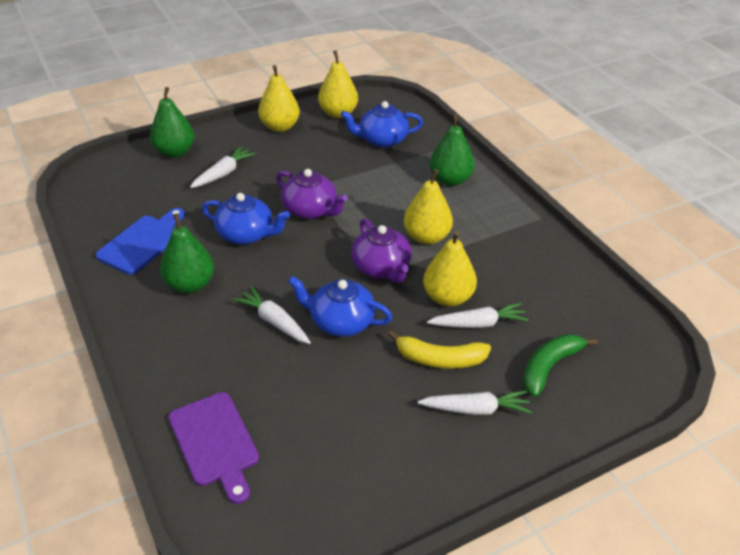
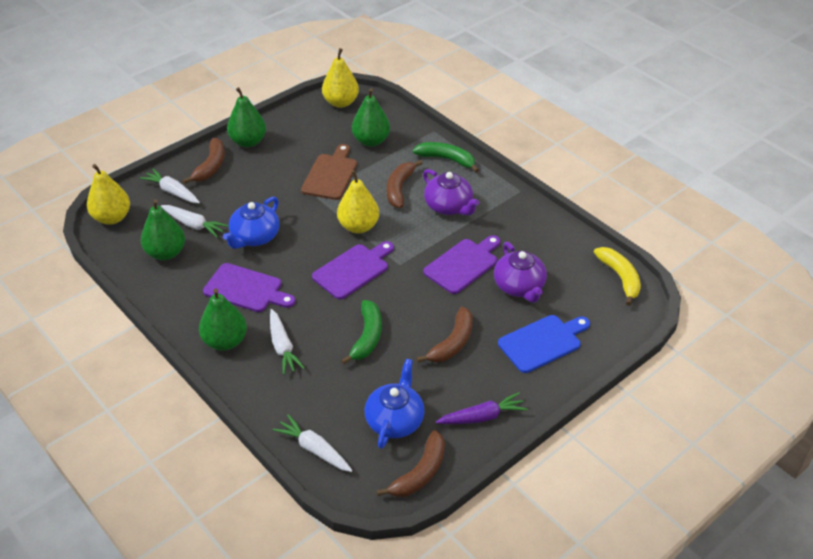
blue teapot: 3 -> 2
brown banana: 0 -> 4
brown cutting board: 0 -> 1
green banana: 1 -> 2
green pear: 3 -> 4
purple carrot: 0 -> 1
purple cutting board: 1 -> 3
yellow pear: 4 -> 3

